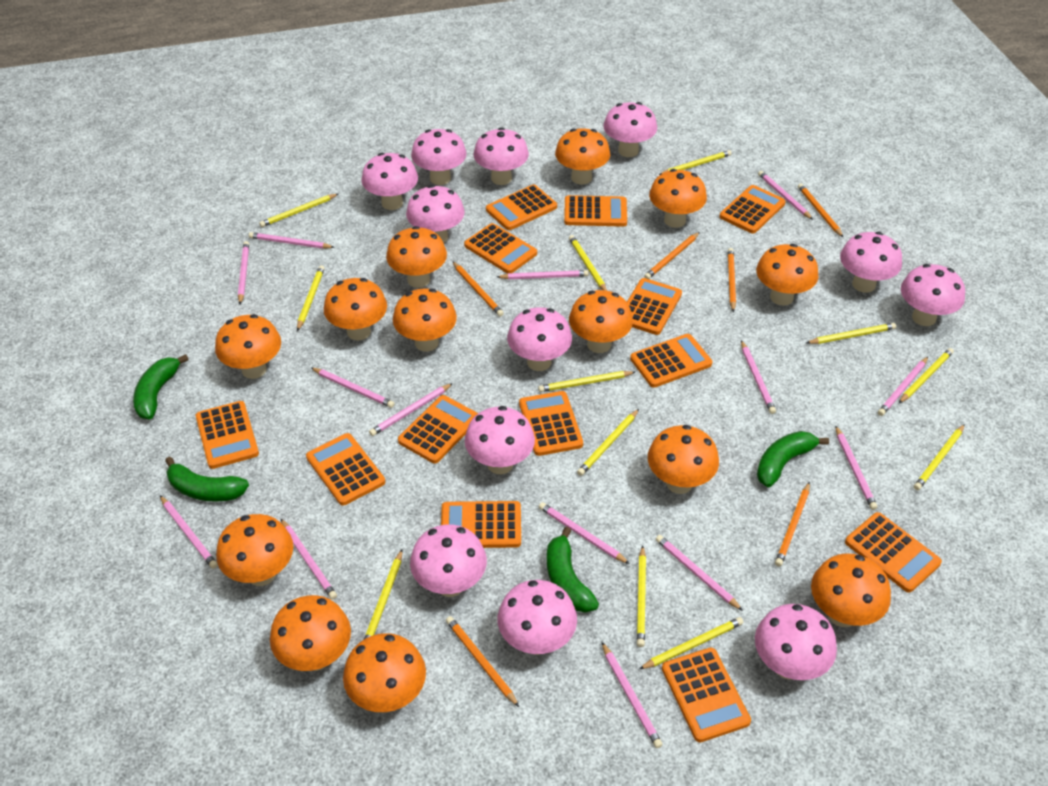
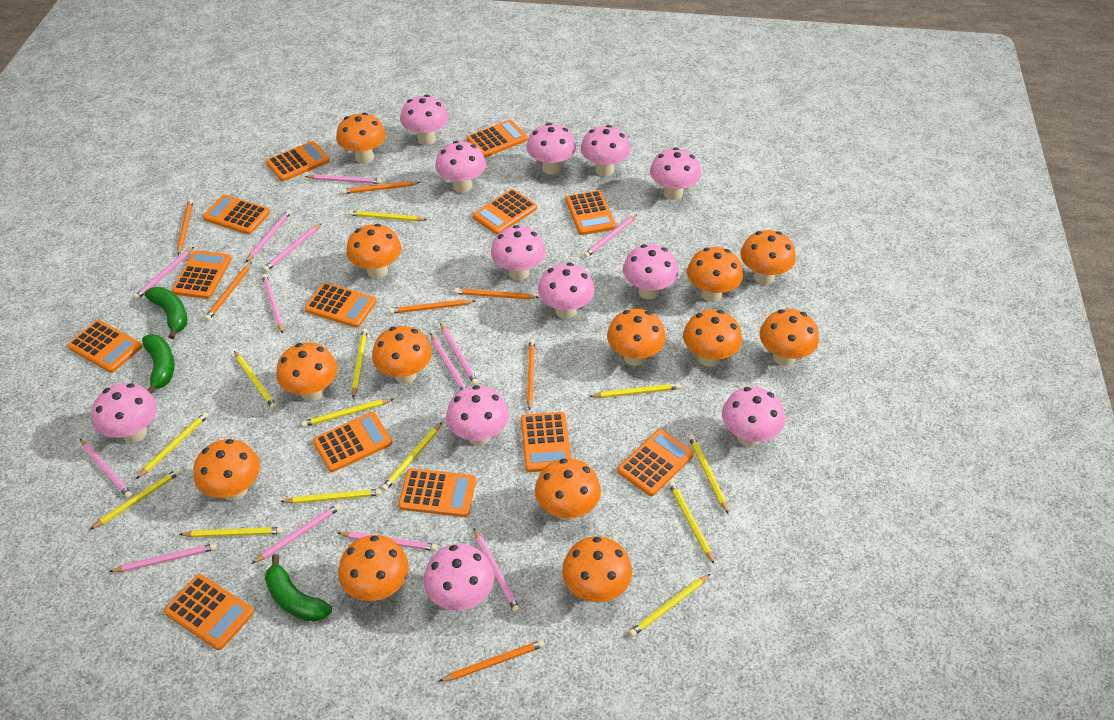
green banana: 4 -> 3
orange pencil: 6 -> 7
pink pencil: 14 -> 13
yellow pencil: 12 -> 13

